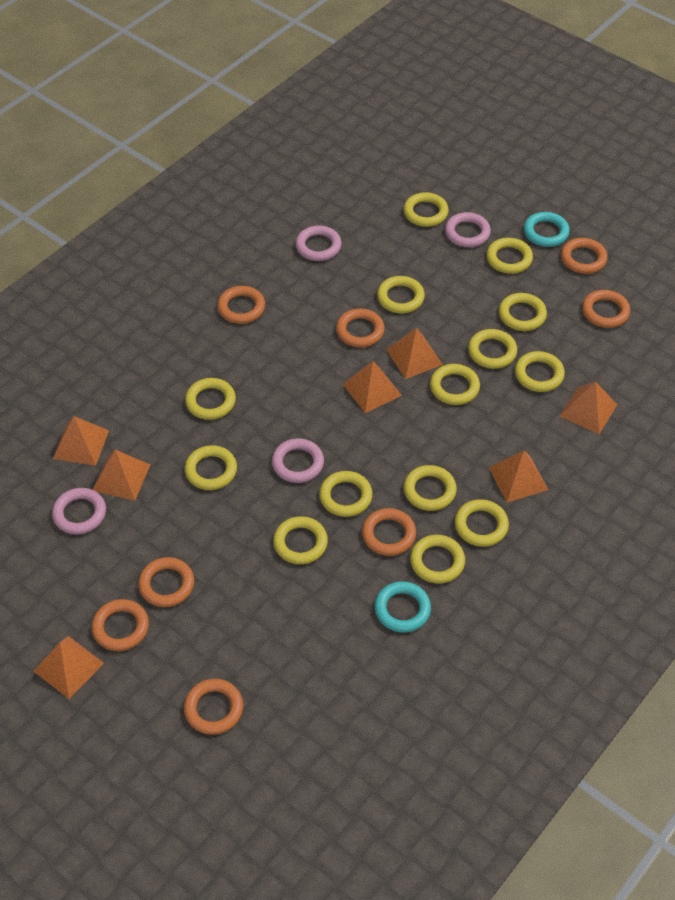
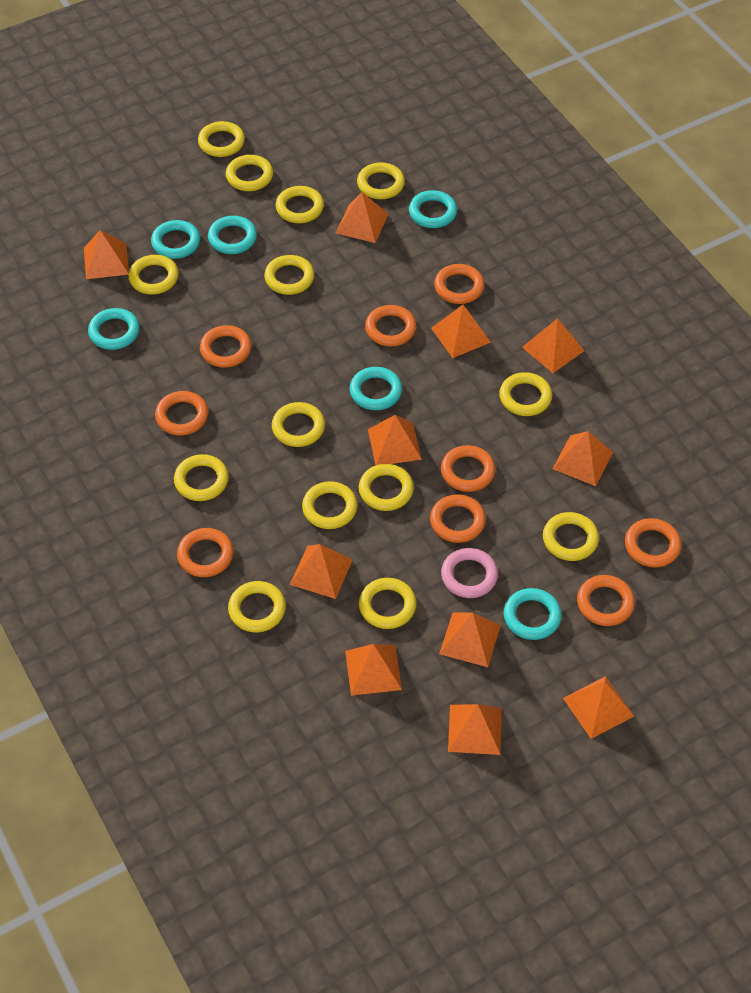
orange pyramid: 7 -> 11
orange ring: 8 -> 9
pink ring: 4 -> 1
turquoise ring: 2 -> 6

